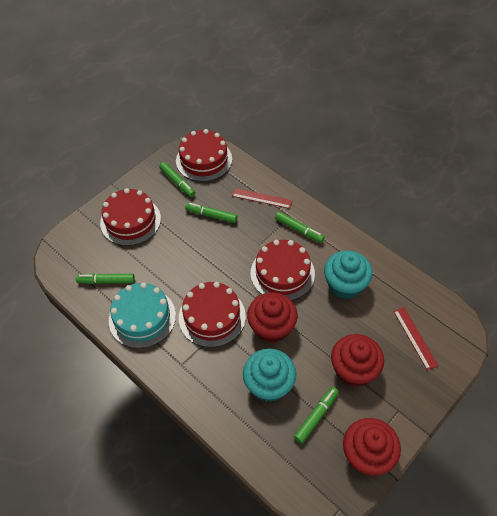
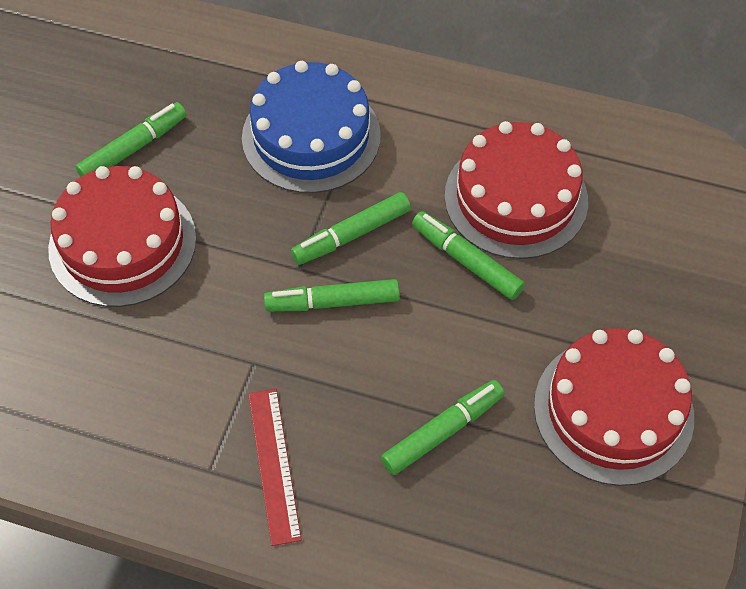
blue cake: 0 -> 1
red cake: 4 -> 3
red cupcake: 3 -> 0
red ruler: 2 -> 1
turquoise cake: 1 -> 0
turquoise cupcake: 2 -> 0

